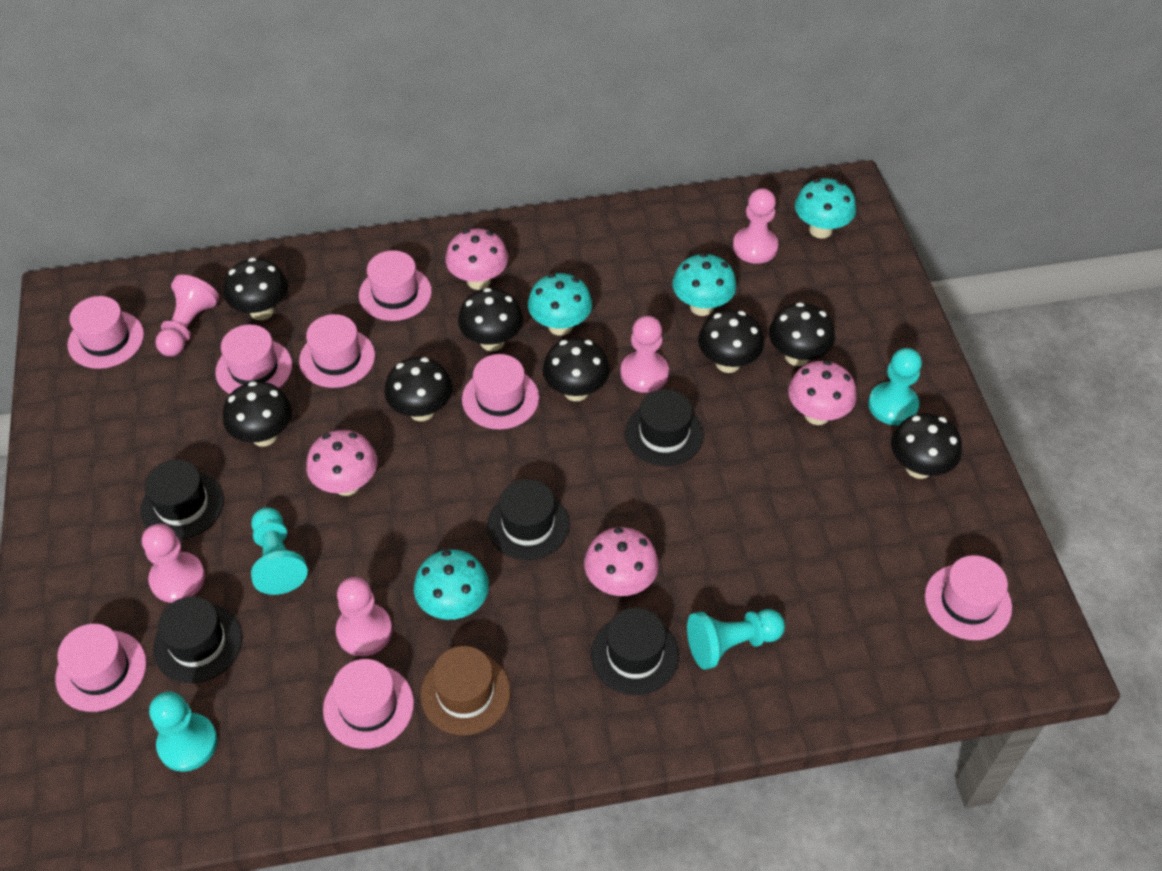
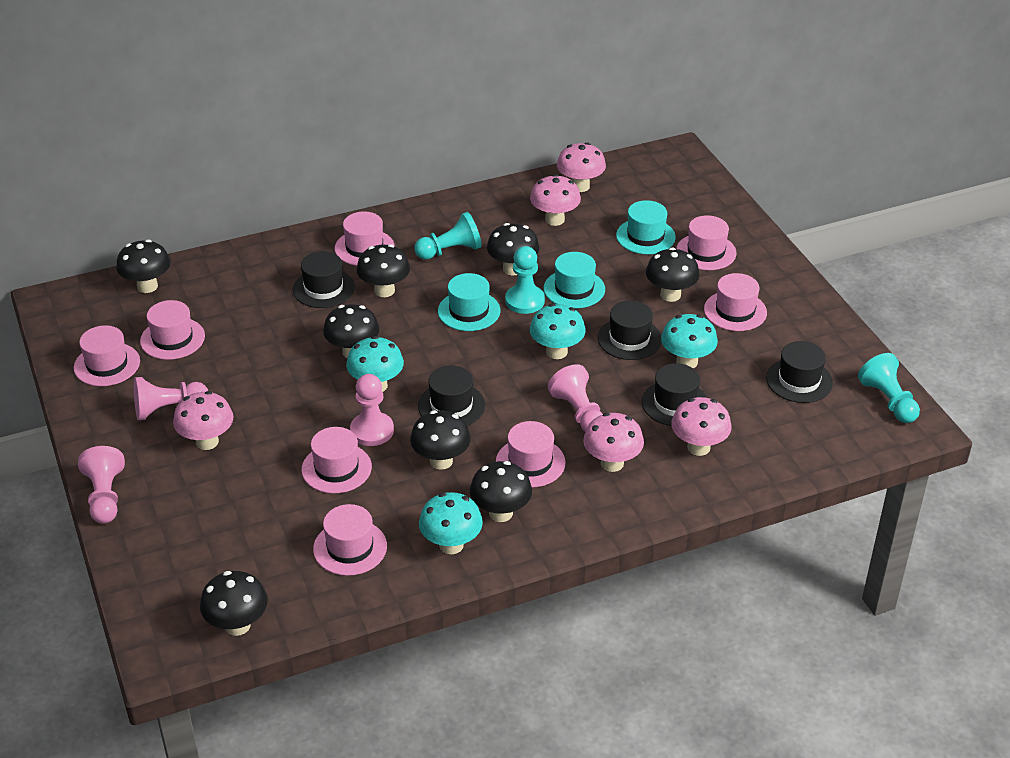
brown hat: 1 -> 0
pink mushroom: 4 -> 5
pink pawn: 5 -> 4
turquoise hat: 0 -> 3
turquoise pawn: 4 -> 3

